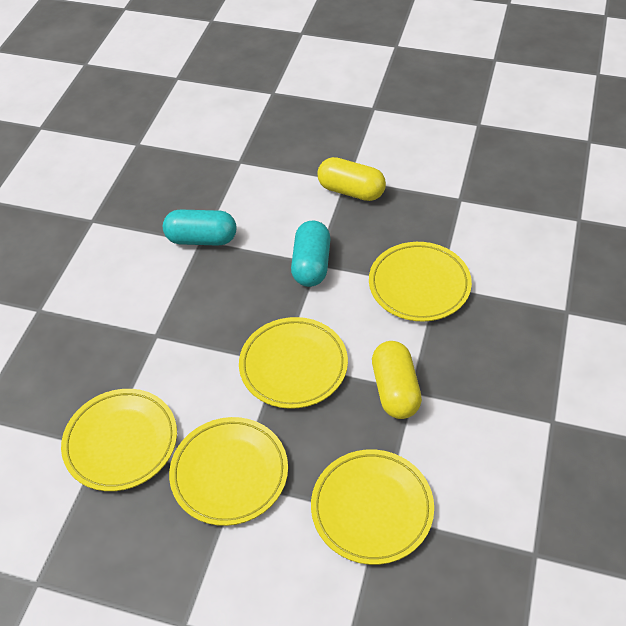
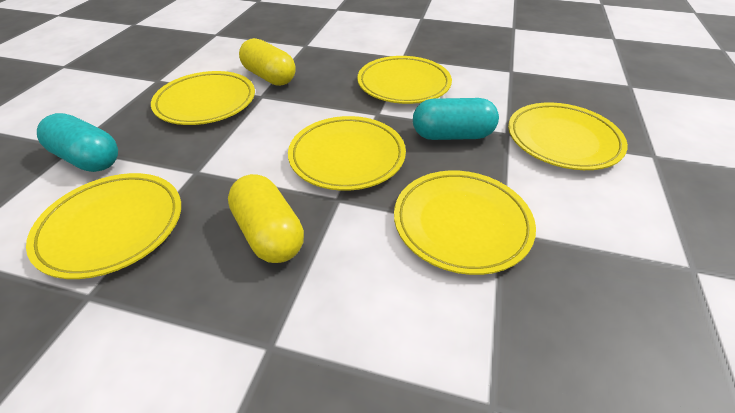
yellow plate: 5 -> 6

